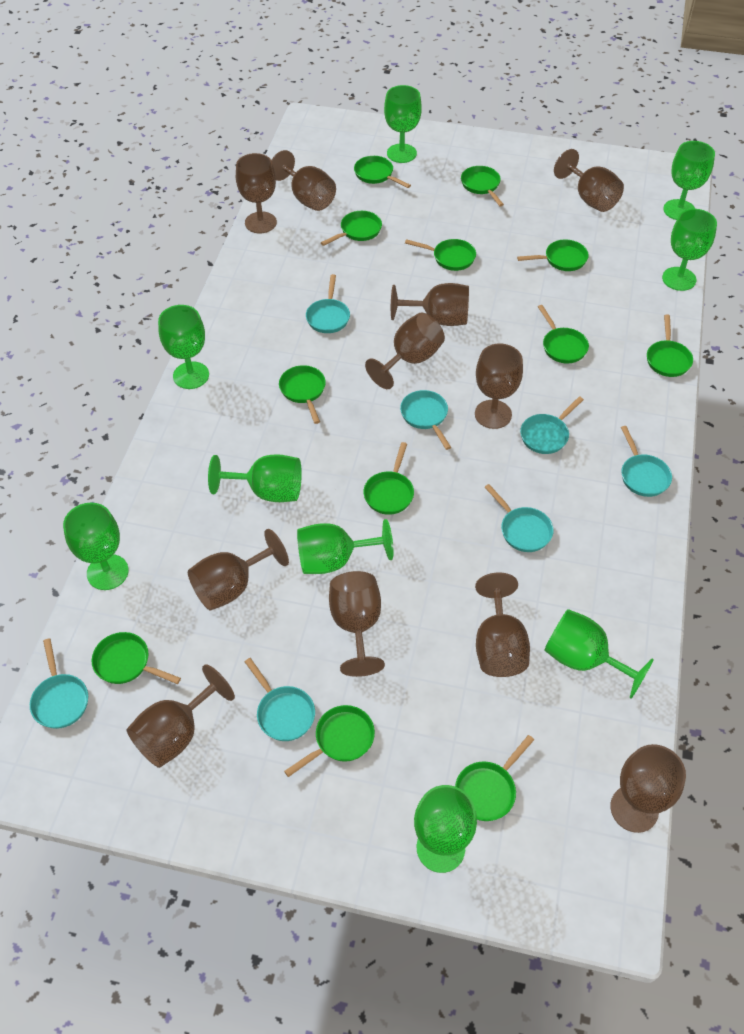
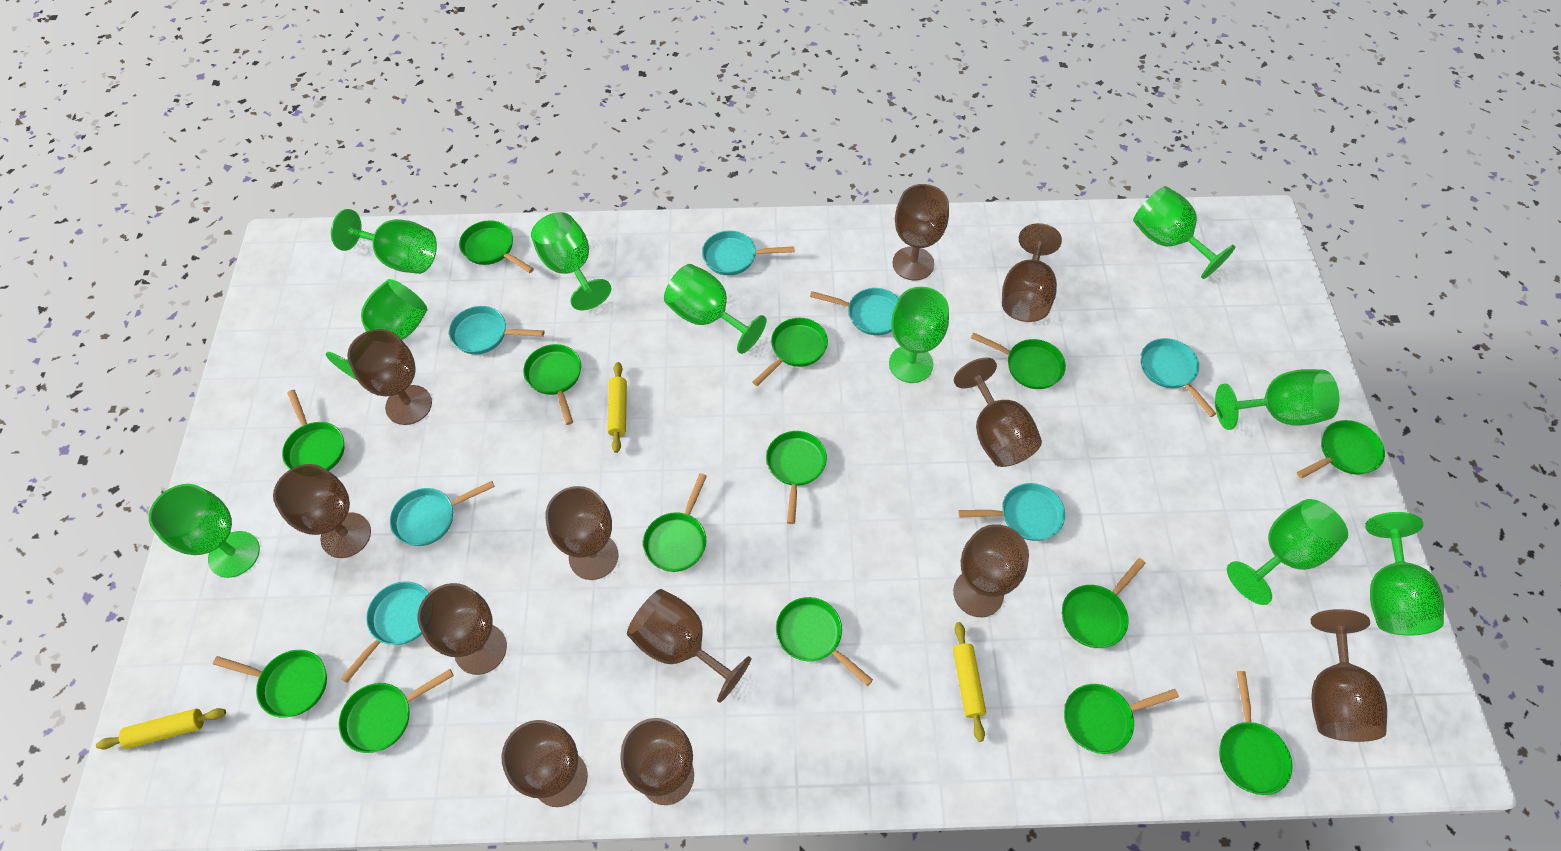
brown goblet: 11 -> 12
green goblet: 9 -> 10
green pan: 12 -> 14
yellow rolling pin: 0 -> 3

